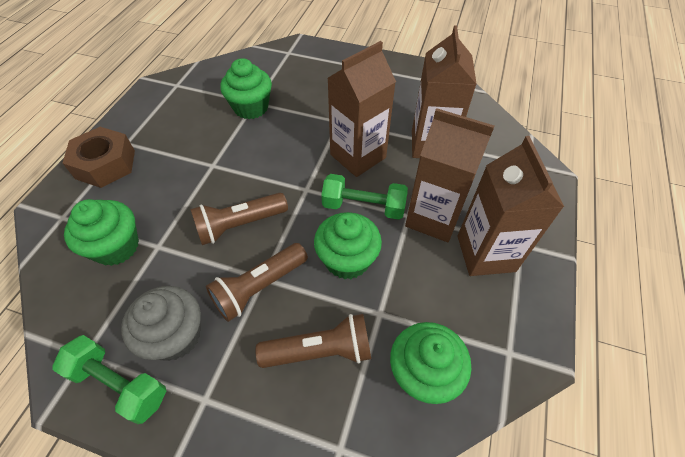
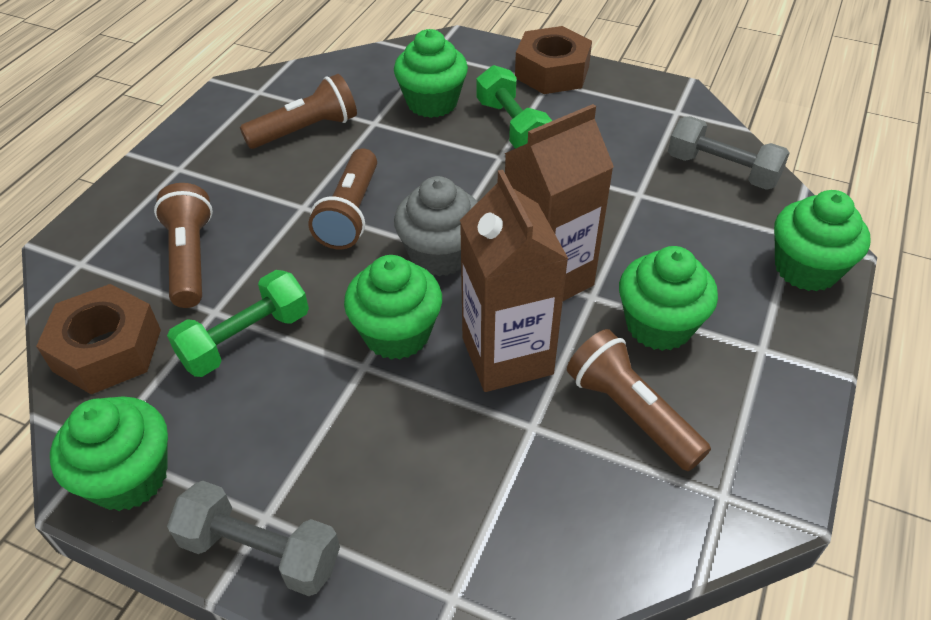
brown carton: 4 -> 2
brown flashlight: 3 -> 4
brown nut: 1 -> 2
green cupcake: 4 -> 5
grey dumbbell: 0 -> 2

